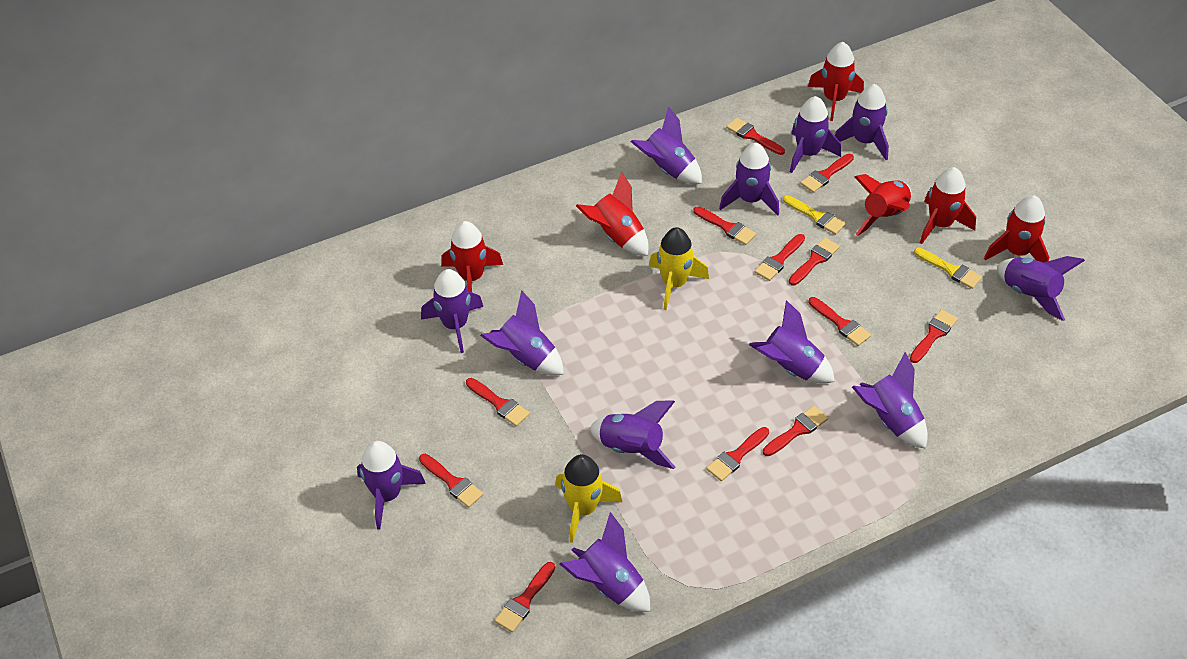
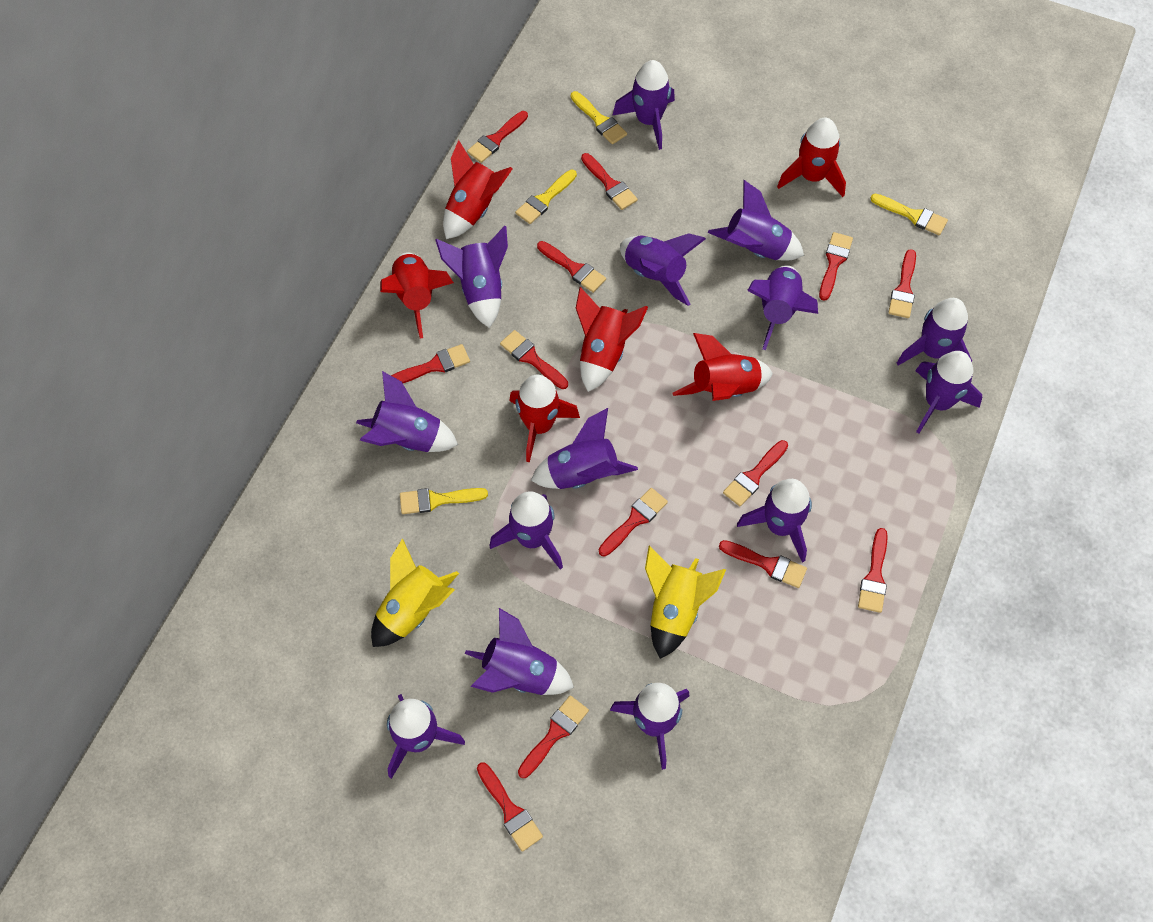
purple rocket: 12 -> 14
red brush: 12 -> 13
yellow brush: 2 -> 4

